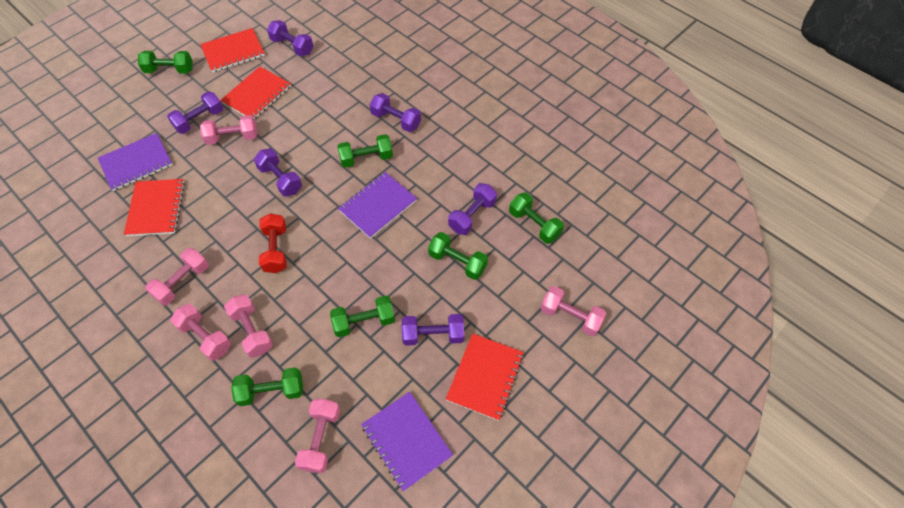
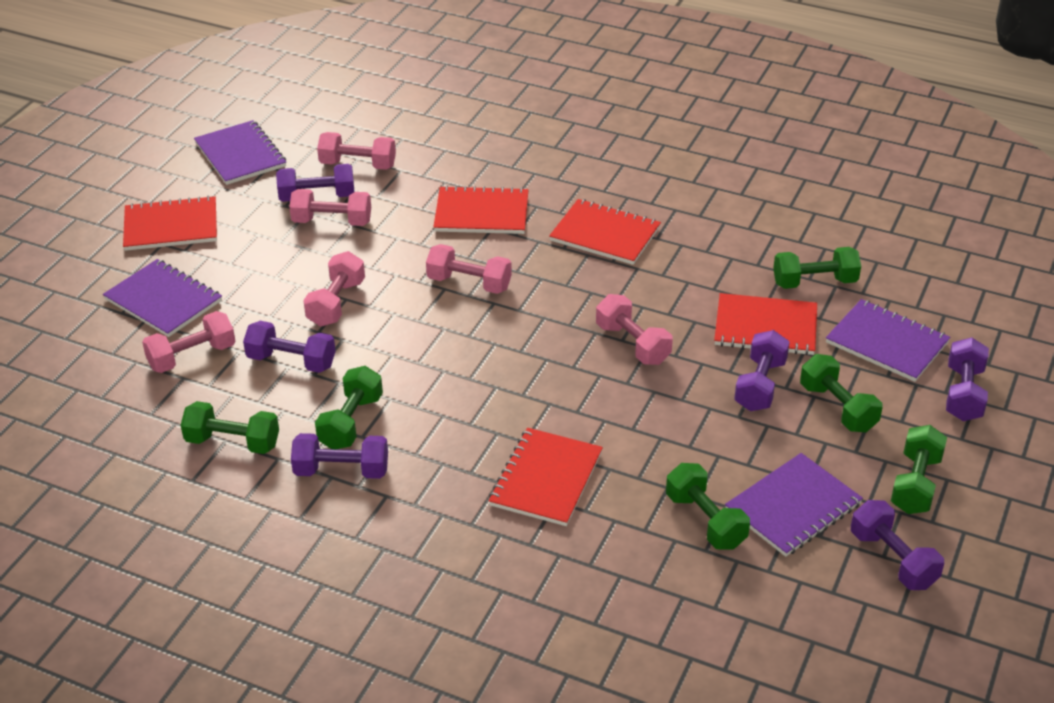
purple notebook: 3 -> 4
red dumbbell: 1 -> 0
red notebook: 4 -> 5

